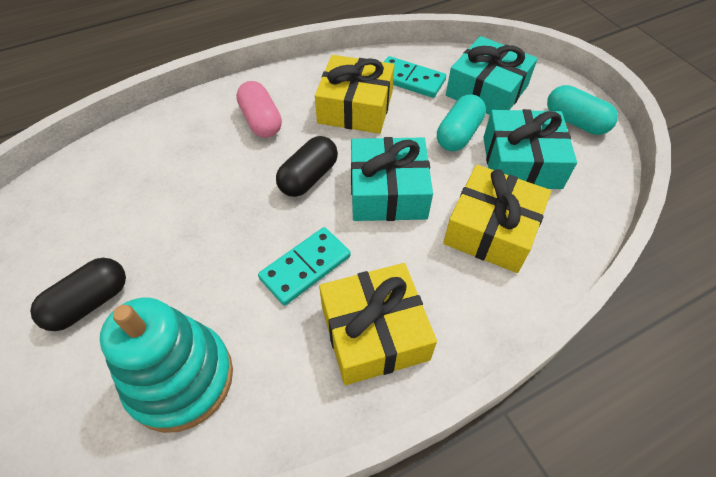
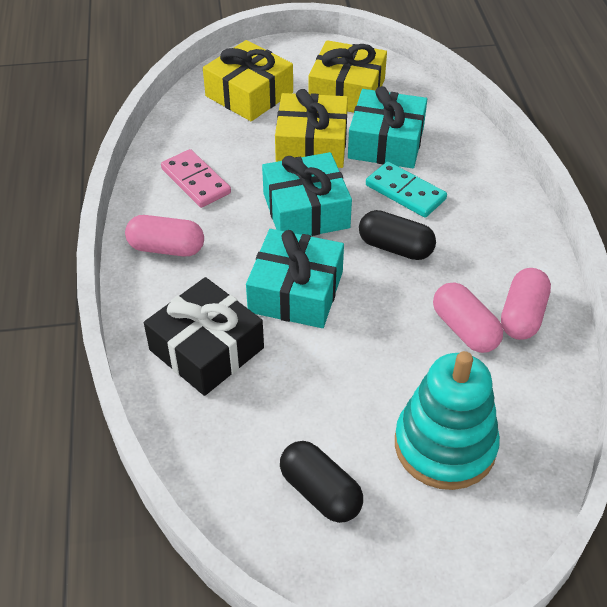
black gift: 0 -> 1
pink capsule: 1 -> 3
pink domino: 0 -> 1
turquoise capsule: 2 -> 0
turquoise domino: 2 -> 1

